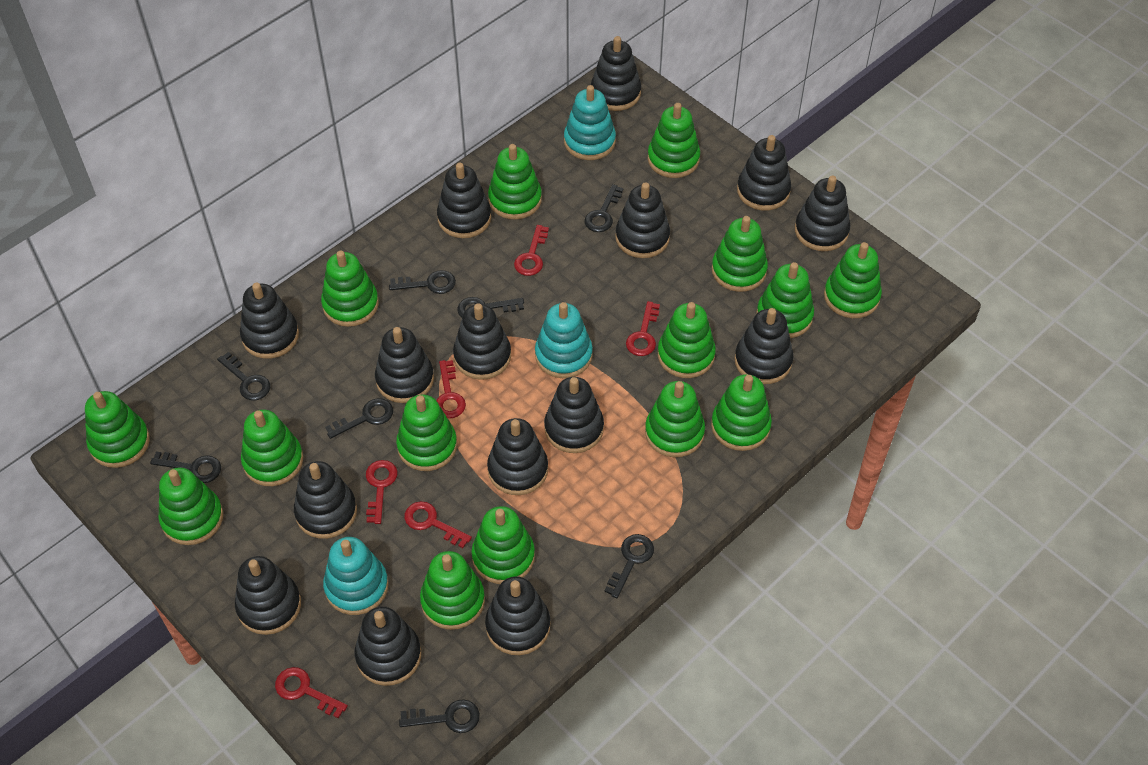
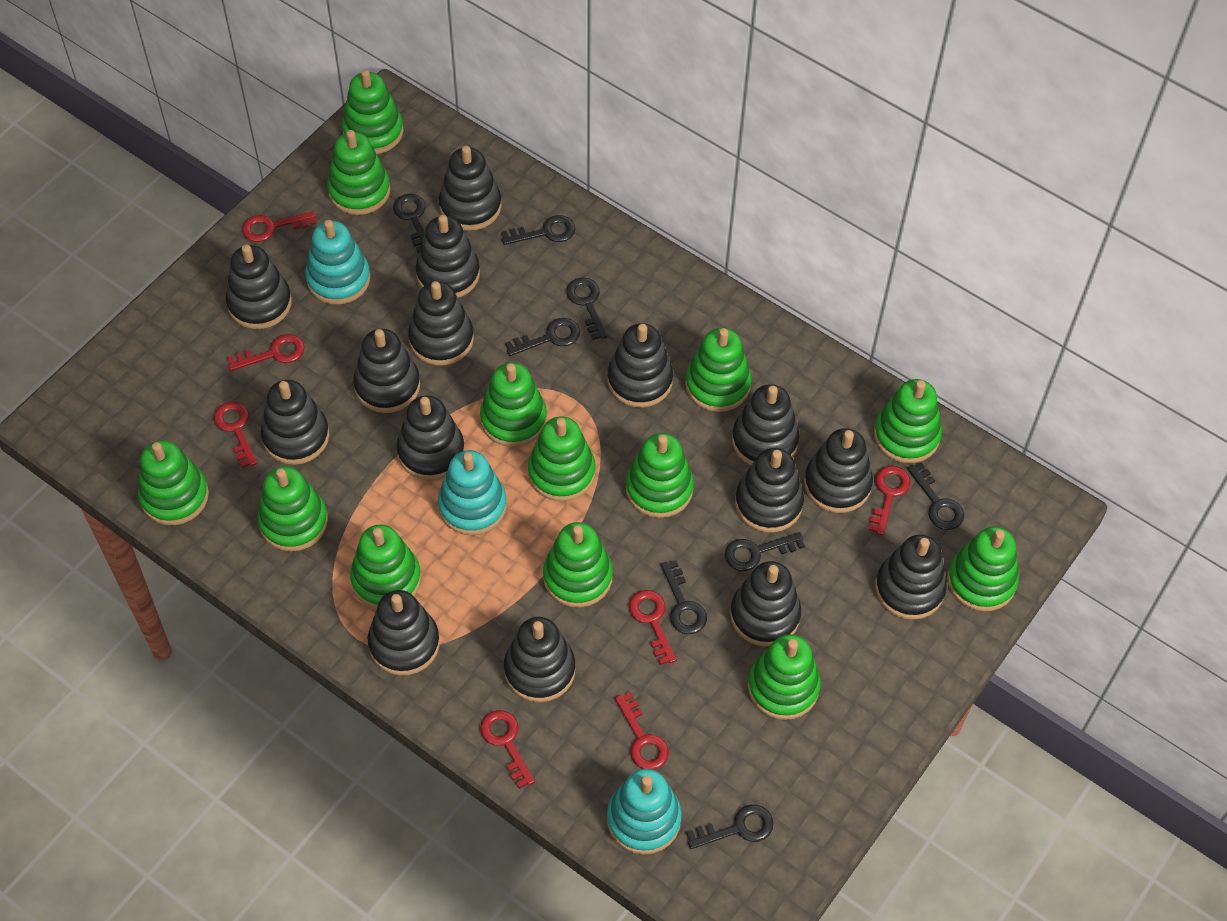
green stacking toy: 15 -> 13
red key: 6 -> 7

